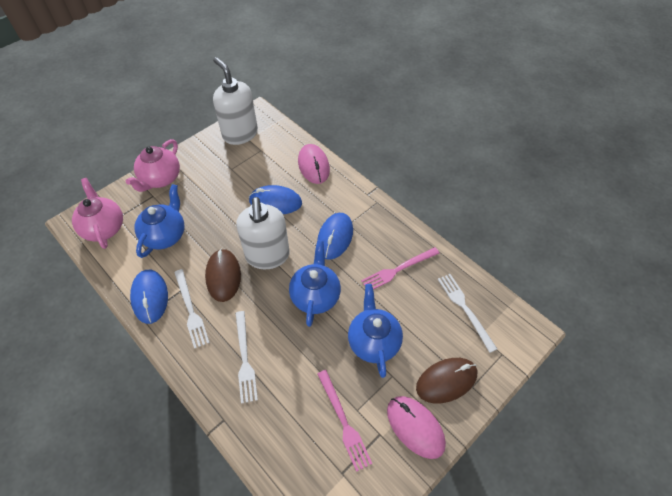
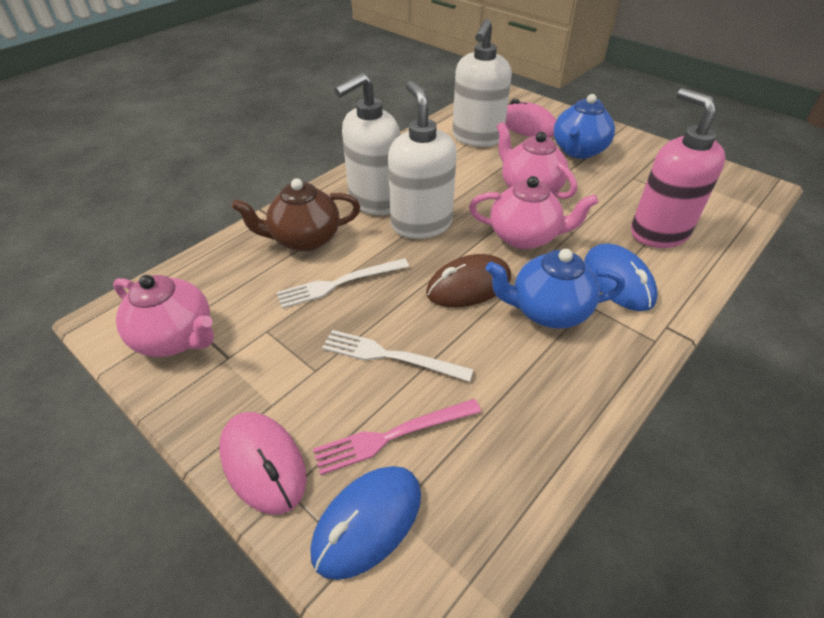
blue mouse: 3 -> 2
blue teapot: 3 -> 2
brown mouse: 2 -> 1
brown teapot: 0 -> 1
pink fork: 2 -> 1
pink soap dispenser: 0 -> 1
pink teapot: 2 -> 3
white fork: 3 -> 2
white soap dispenser: 2 -> 3

